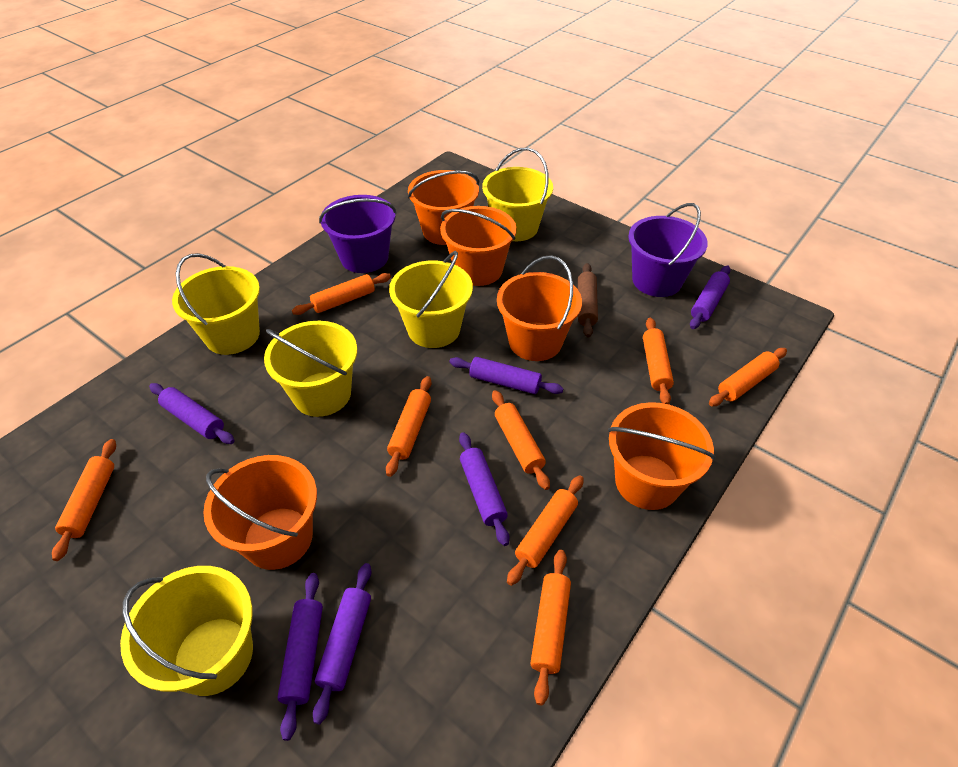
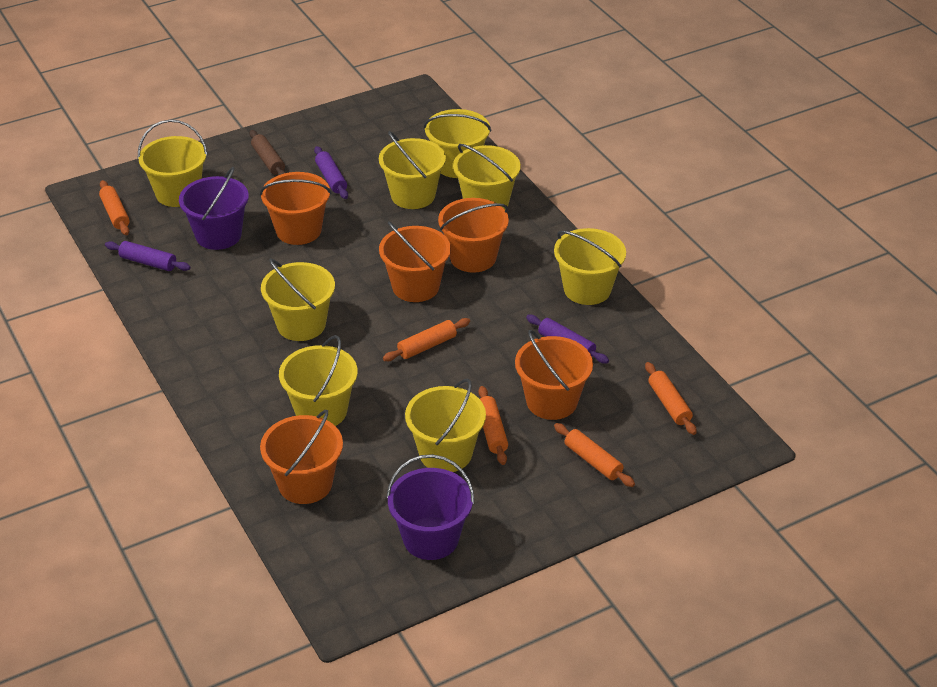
orange rolling pin: 8 -> 5
purple rolling pin: 6 -> 3
yellow bucket: 5 -> 8

